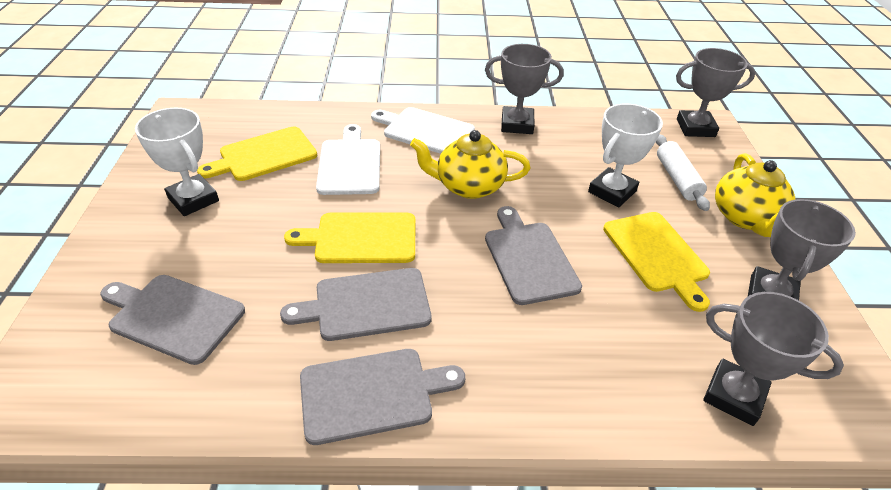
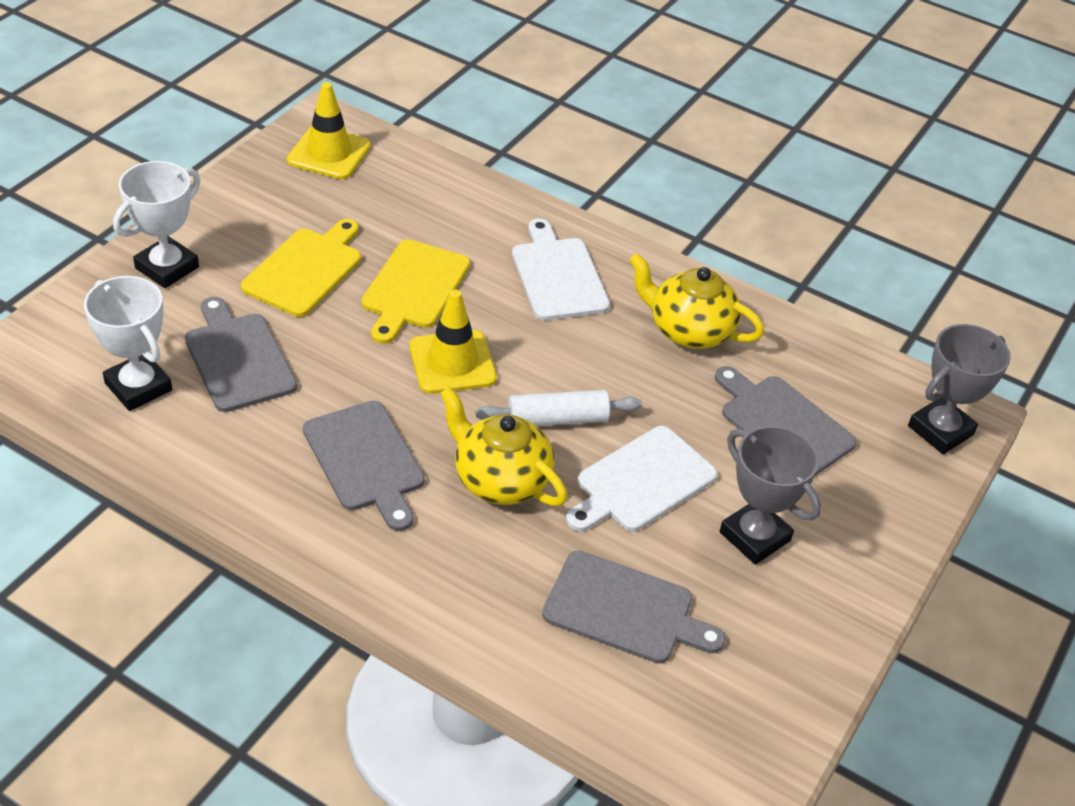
grey trophy: 4 -> 2
yellow cutting board: 3 -> 2
yellow traffic cone: 0 -> 2

